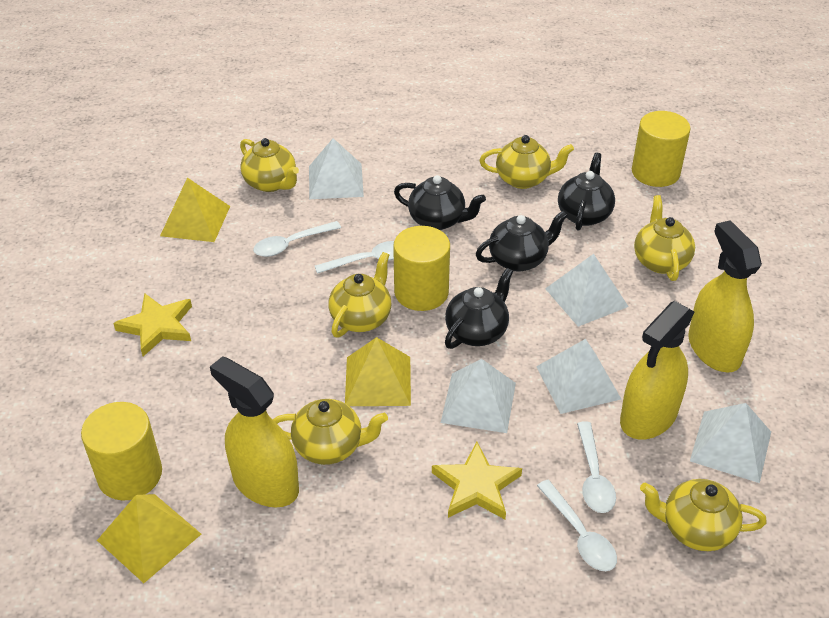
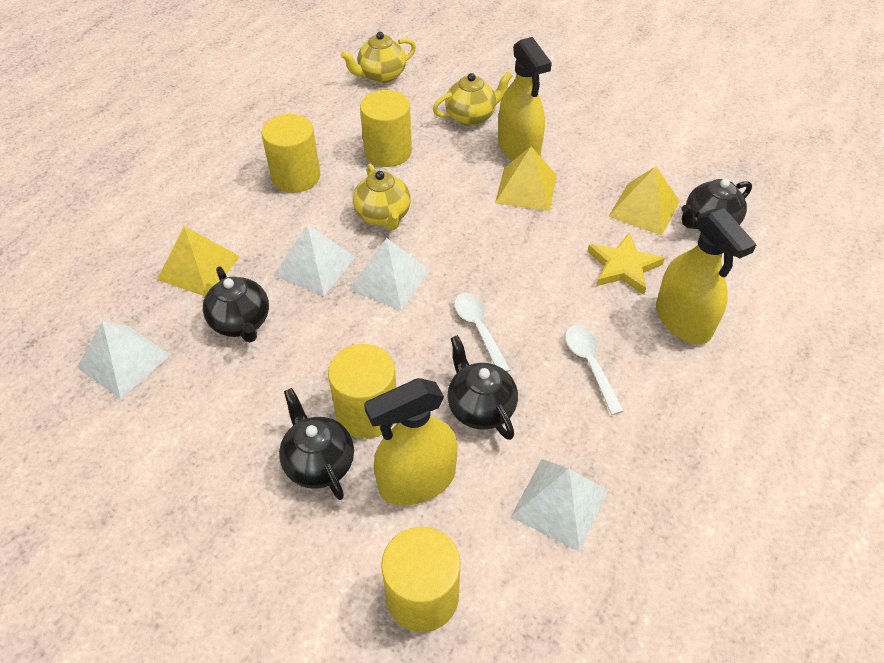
white pyramid: 5 -> 4
white spoon: 4 -> 2
yellow cylinder: 3 -> 4
yellow star: 2 -> 1
yellow teapot: 6 -> 3

